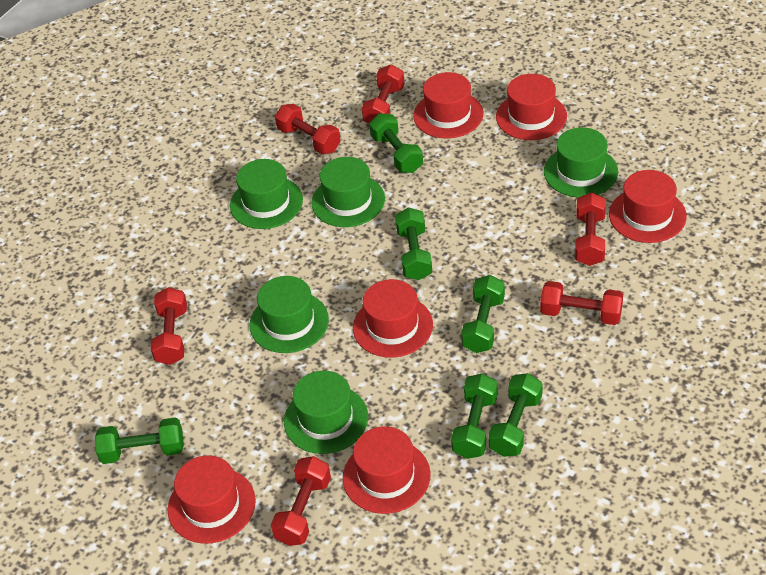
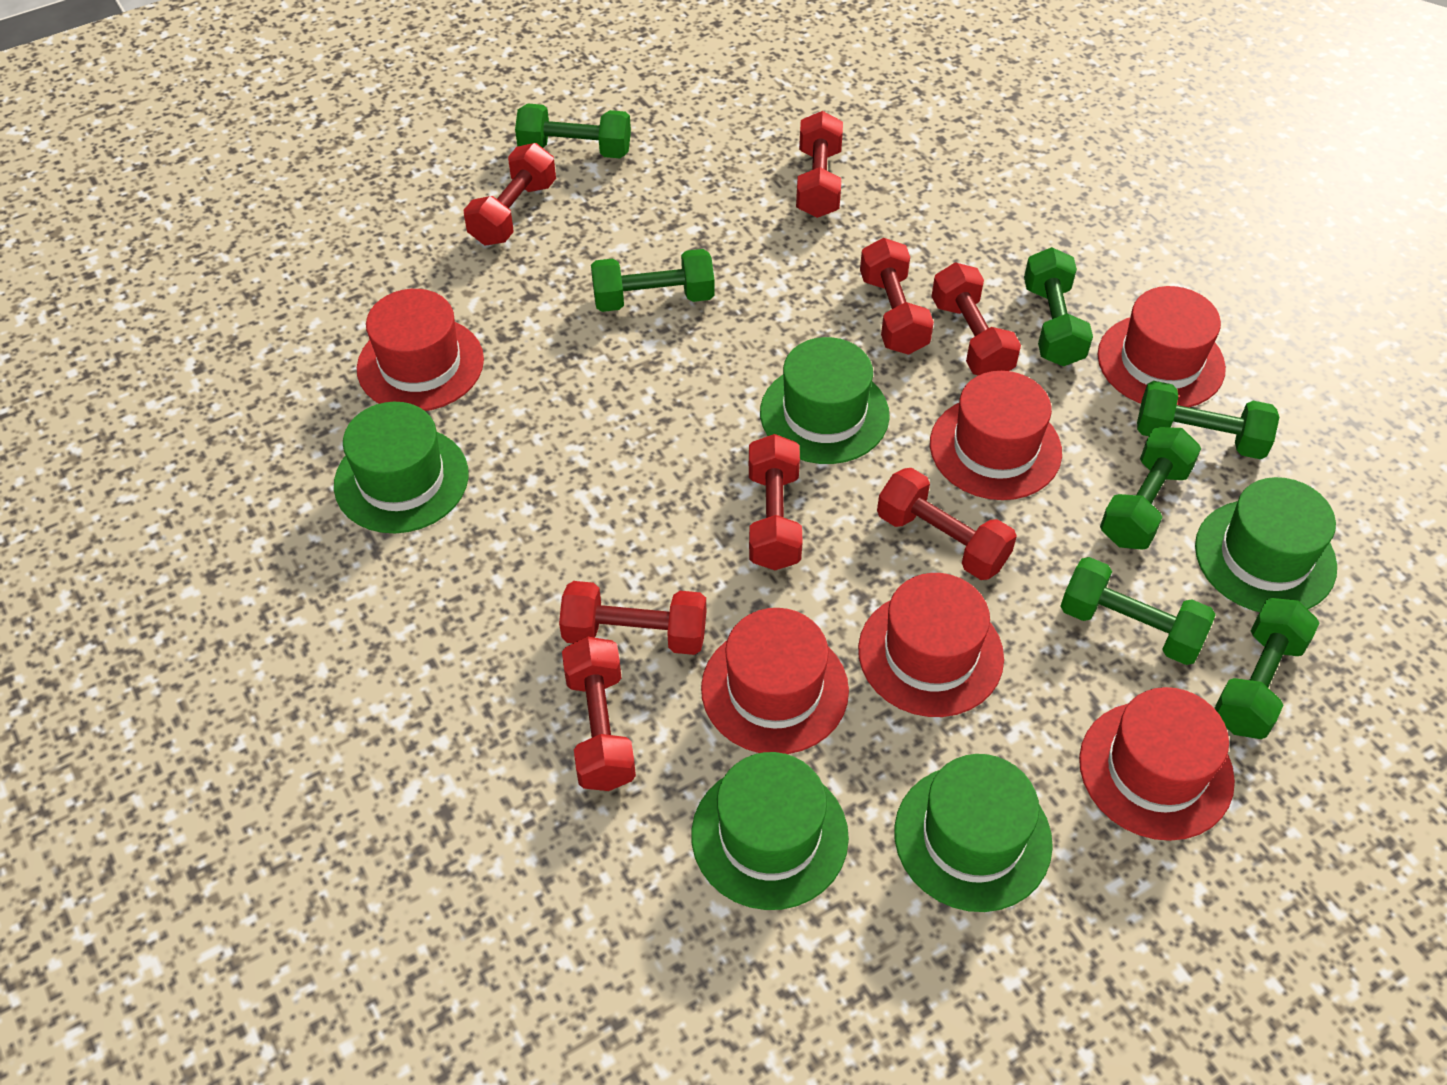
green dumbbell: 6 -> 7
red dumbbell: 6 -> 8

